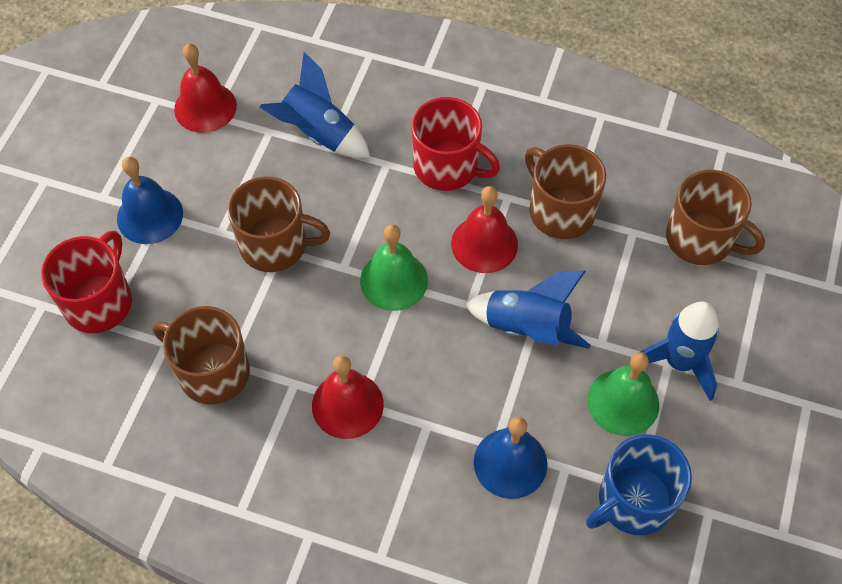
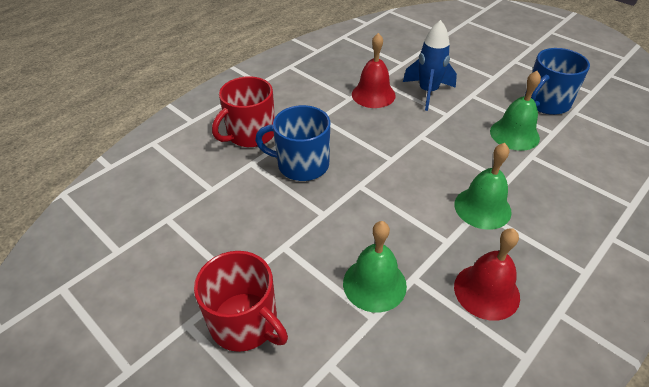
blue bell: 2 -> 0
blue mug: 1 -> 2
blue rocket: 3 -> 1
brown mug: 4 -> 0
green bell: 2 -> 3
red bell: 3 -> 2

